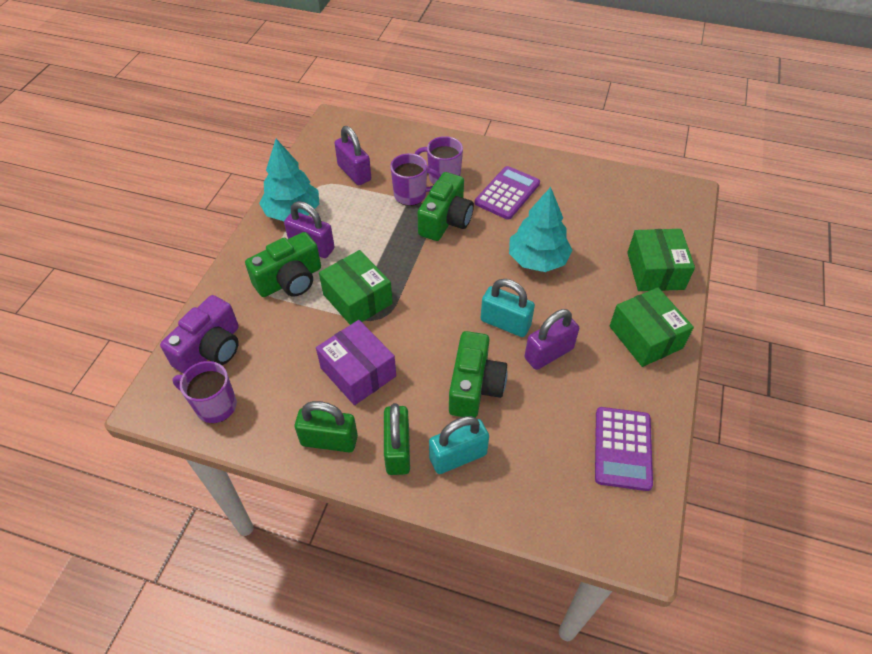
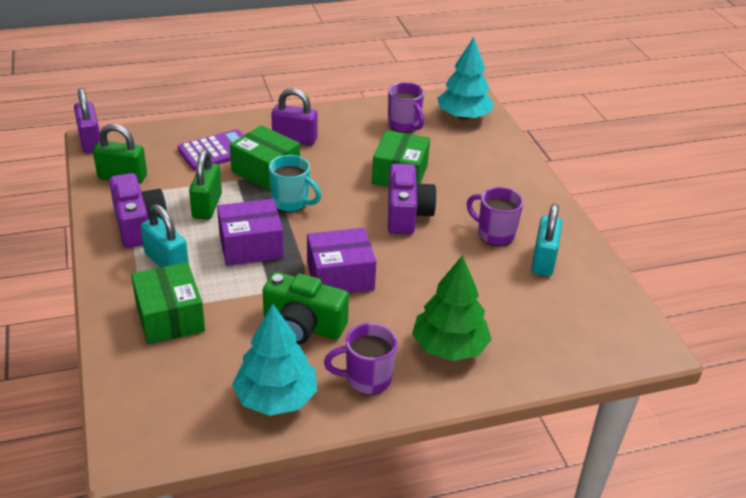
green camera: 3 -> 1
green tree: 0 -> 1
purple box: 1 -> 2
purple calculator: 2 -> 1
purple camera: 1 -> 2
purple padlock: 3 -> 2
turquoise mug: 0 -> 1

